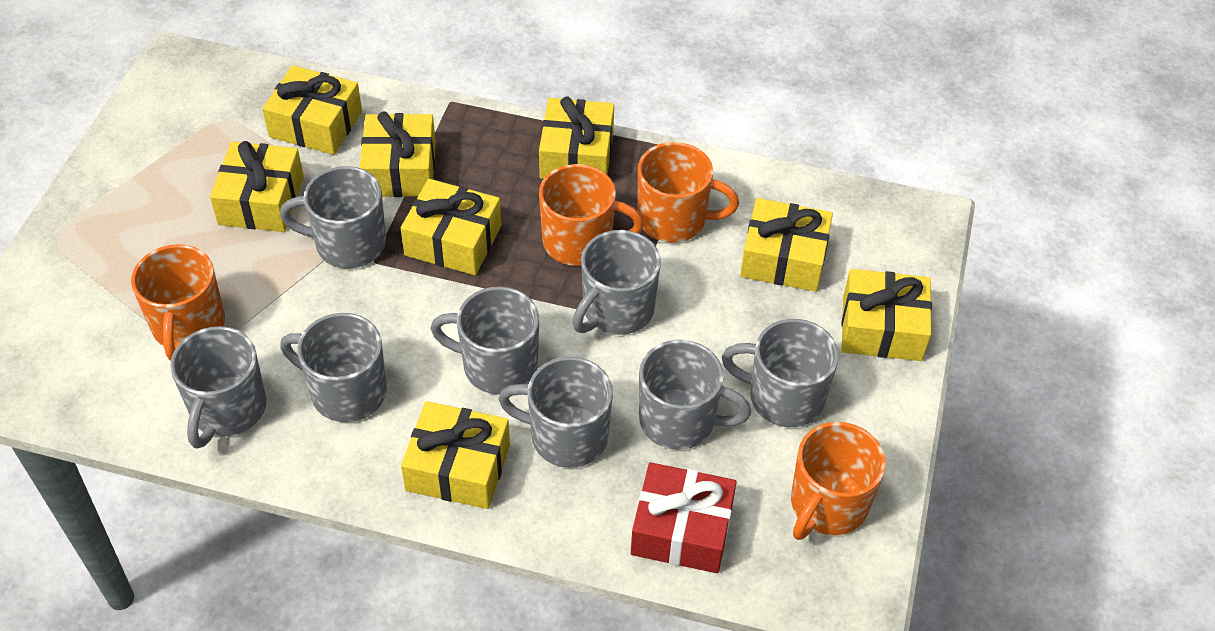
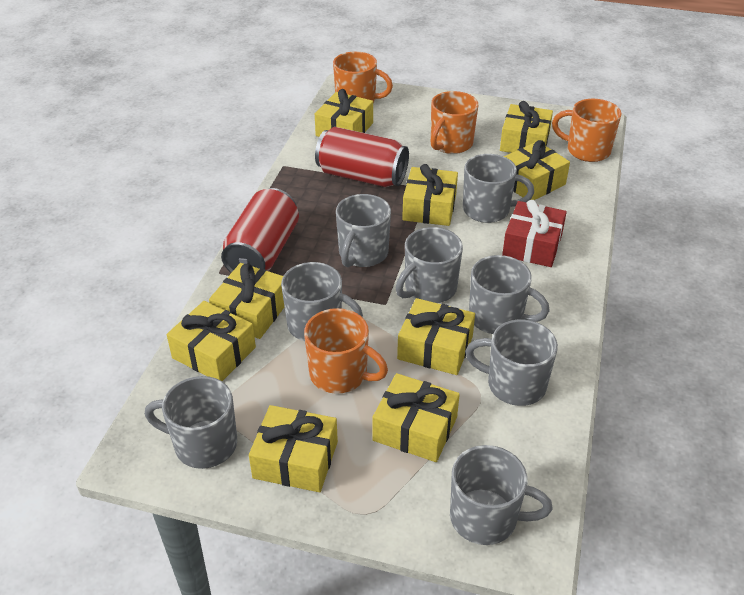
red can: 0 -> 2
yellow gift: 8 -> 9

